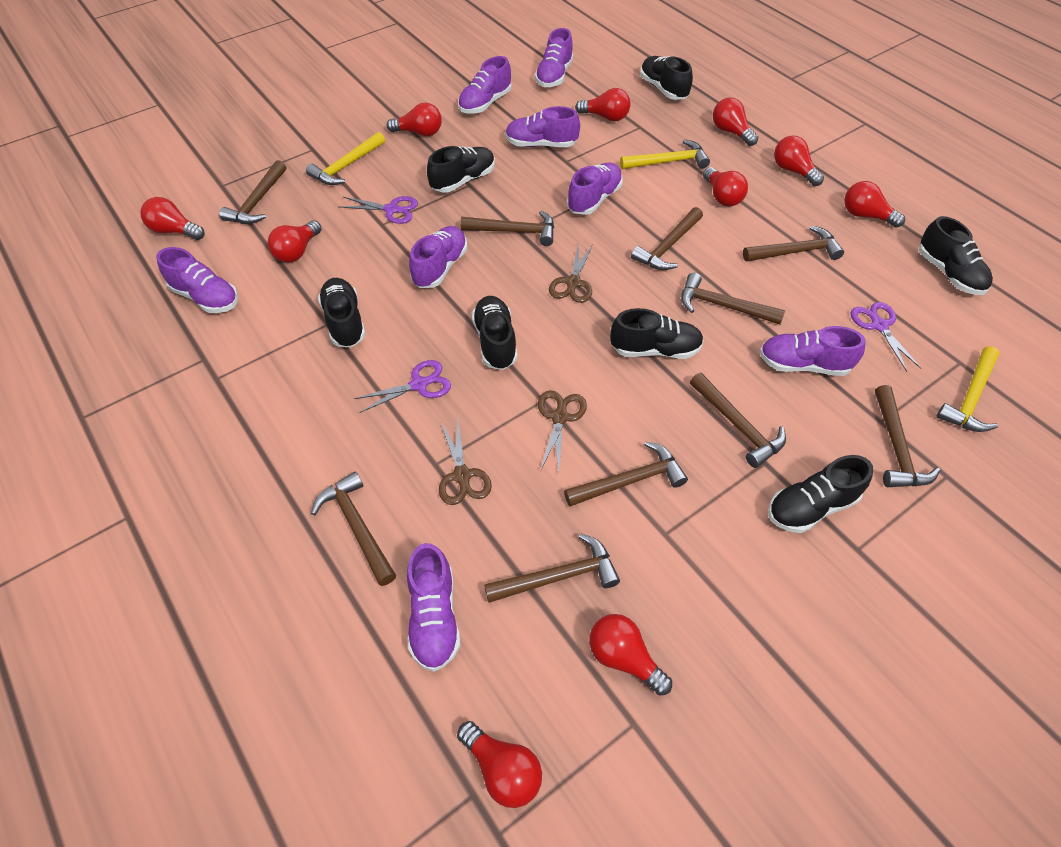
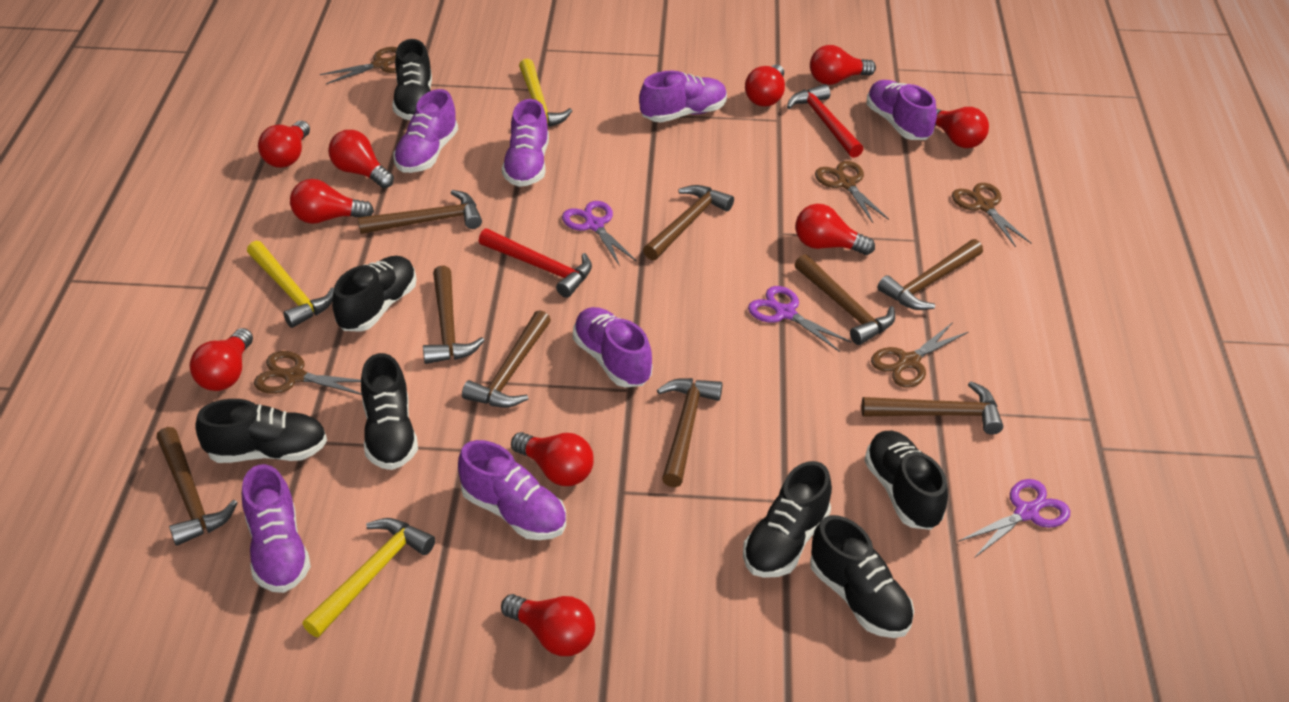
brown hammer: 10 -> 9
brown scissors: 3 -> 5
purple shoe: 8 -> 7
red hammer: 0 -> 2

